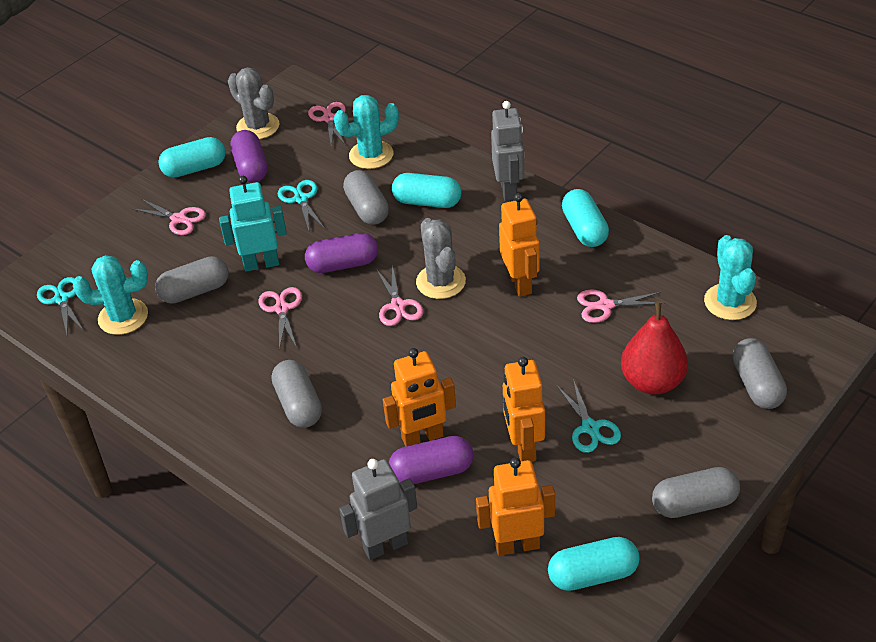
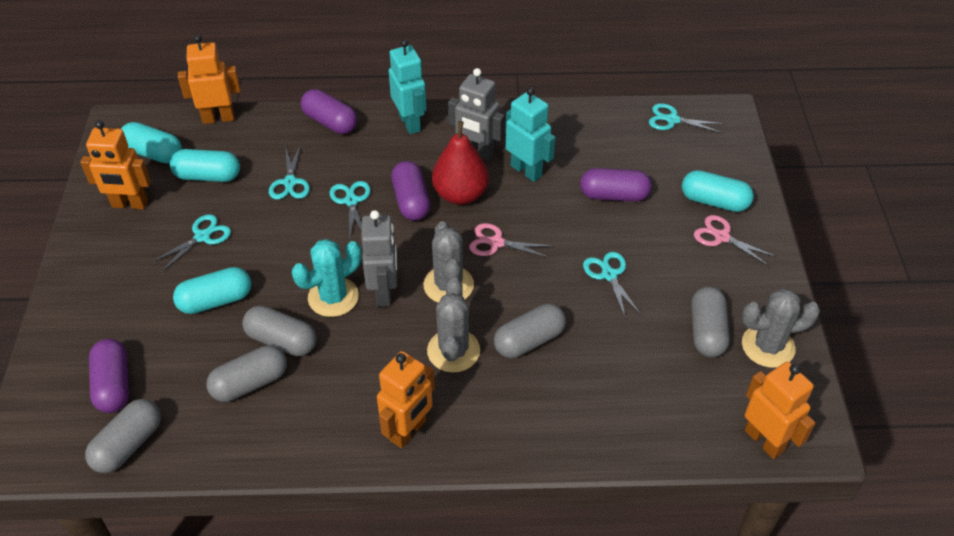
grey cactus: 2 -> 3
pink scissors: 5 -> 2
purple capsule: 3 -> 4
turquoise cactus: 3 -> 1
turquoise robot: 1 -> 2
turquoise scissors: 3 -> 5

